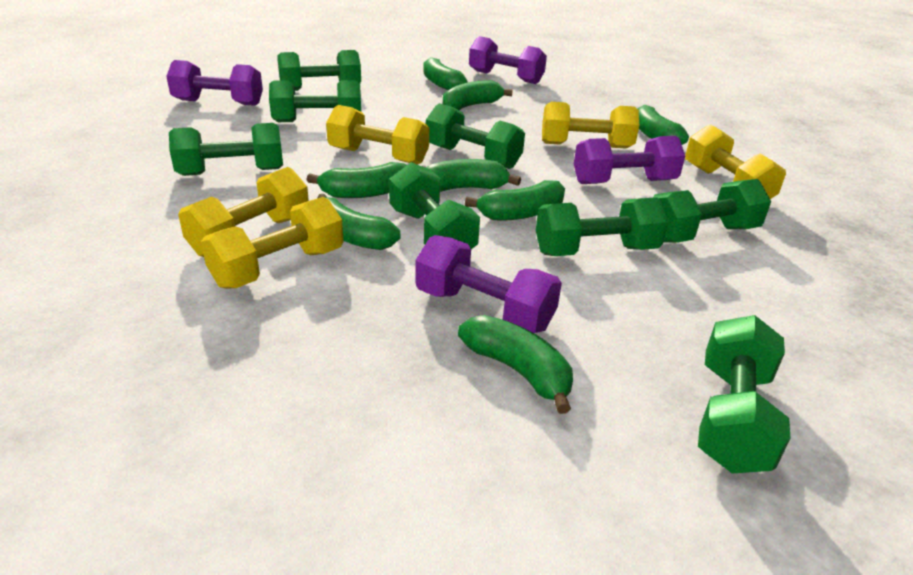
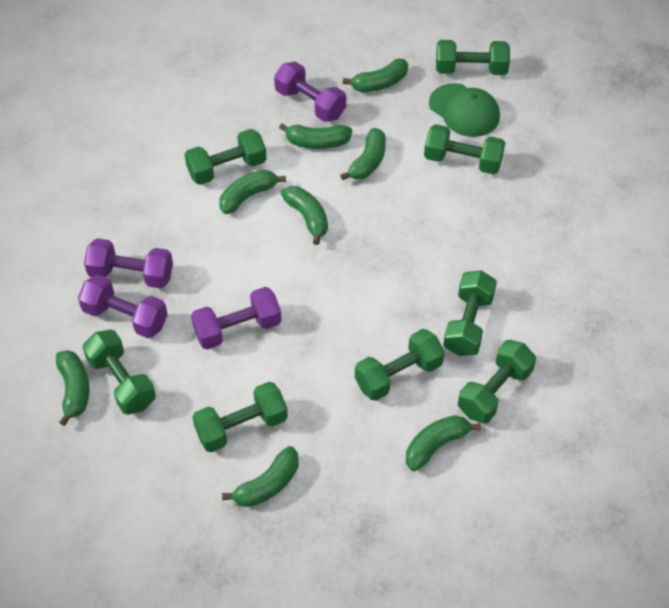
green cap: 0 -> 1
yellow dumbbell: 5 -> 0

